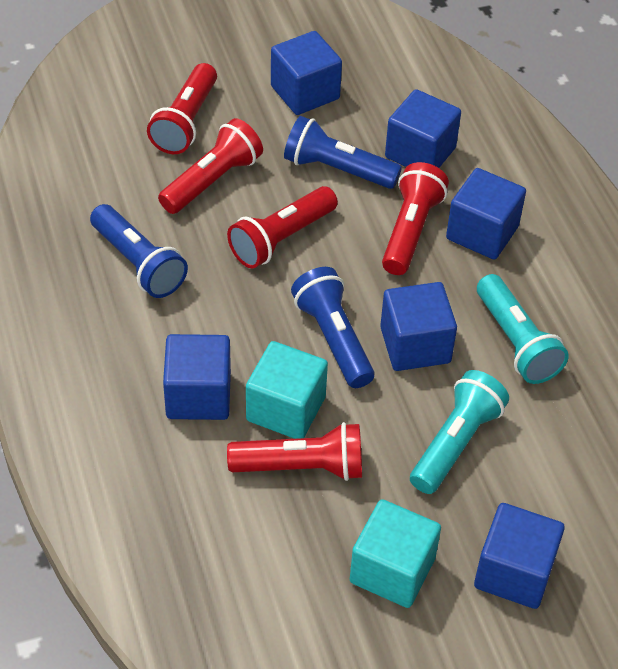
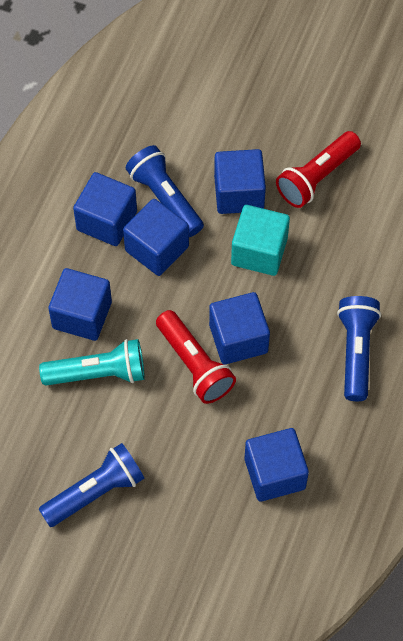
red flashlight: 5 -> 2
turquoise cube: 2 -> 1
turquoise flashlight: 2 -> 1

